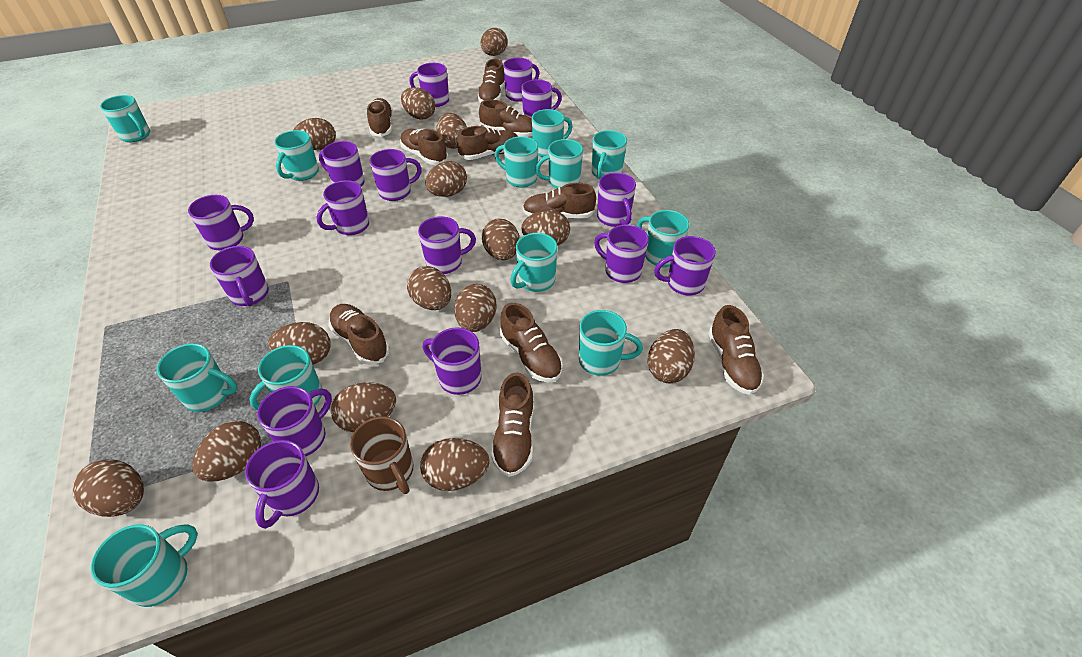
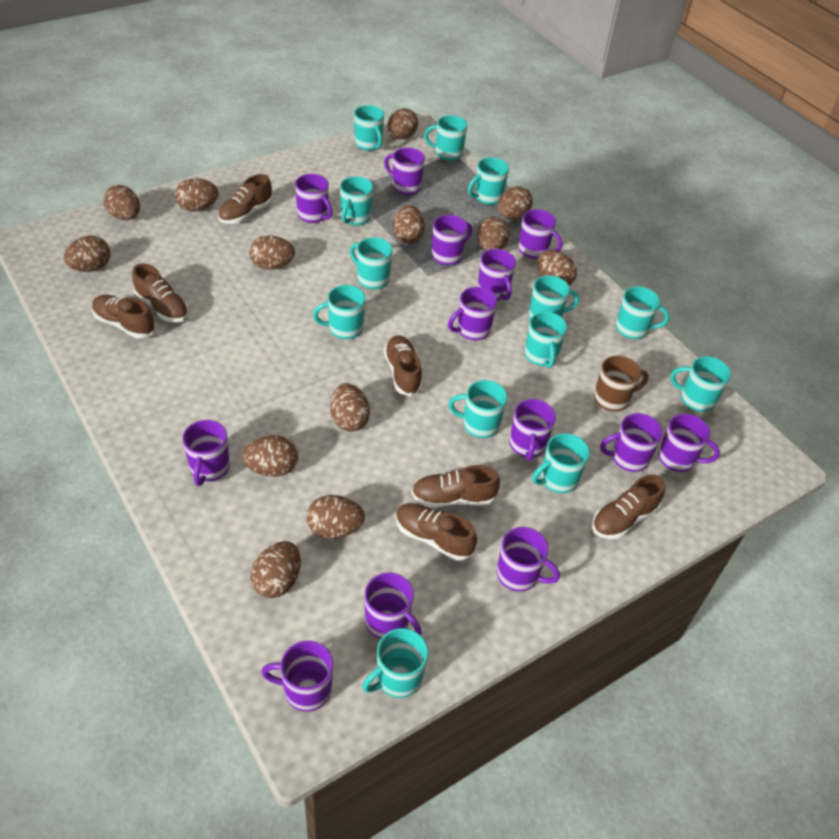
brown egg: 15 -> 13
brown shoe: 10 -> 7
purple mug: 15 -> 13
turquoise mug: 12 -> 13

